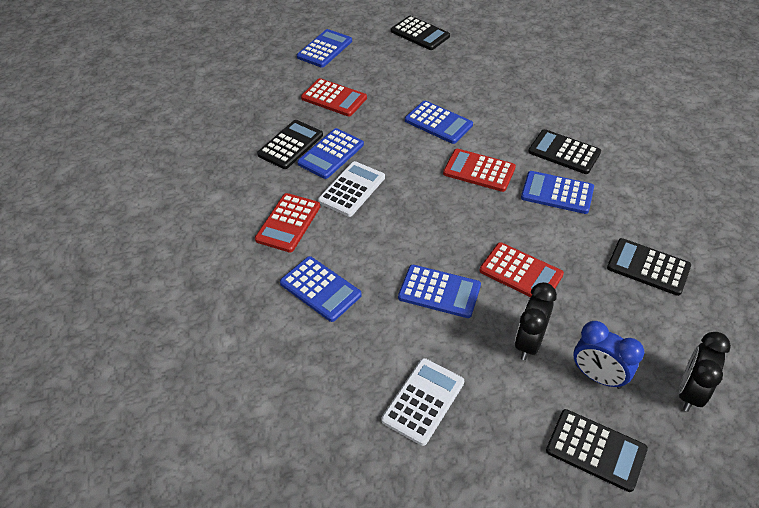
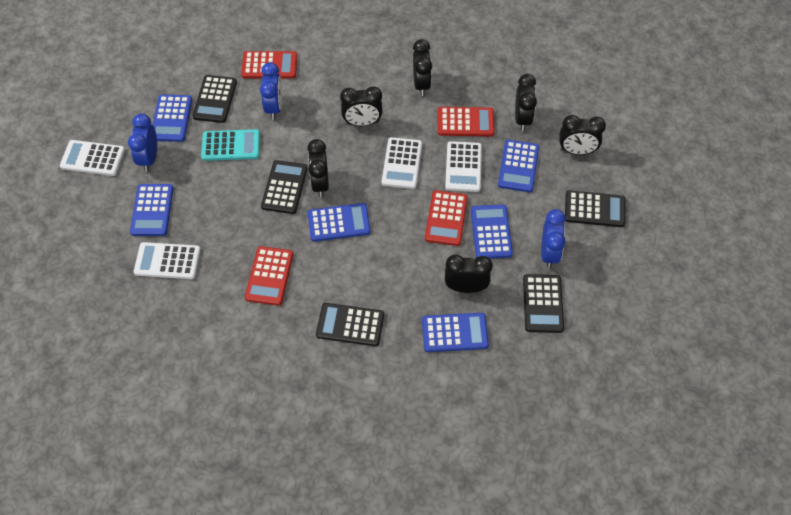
black clock: 2 -> 6
blue clock: 1 -> 3
turquoise calculator: 0 -> 1
white calculator: 2 -> 4

